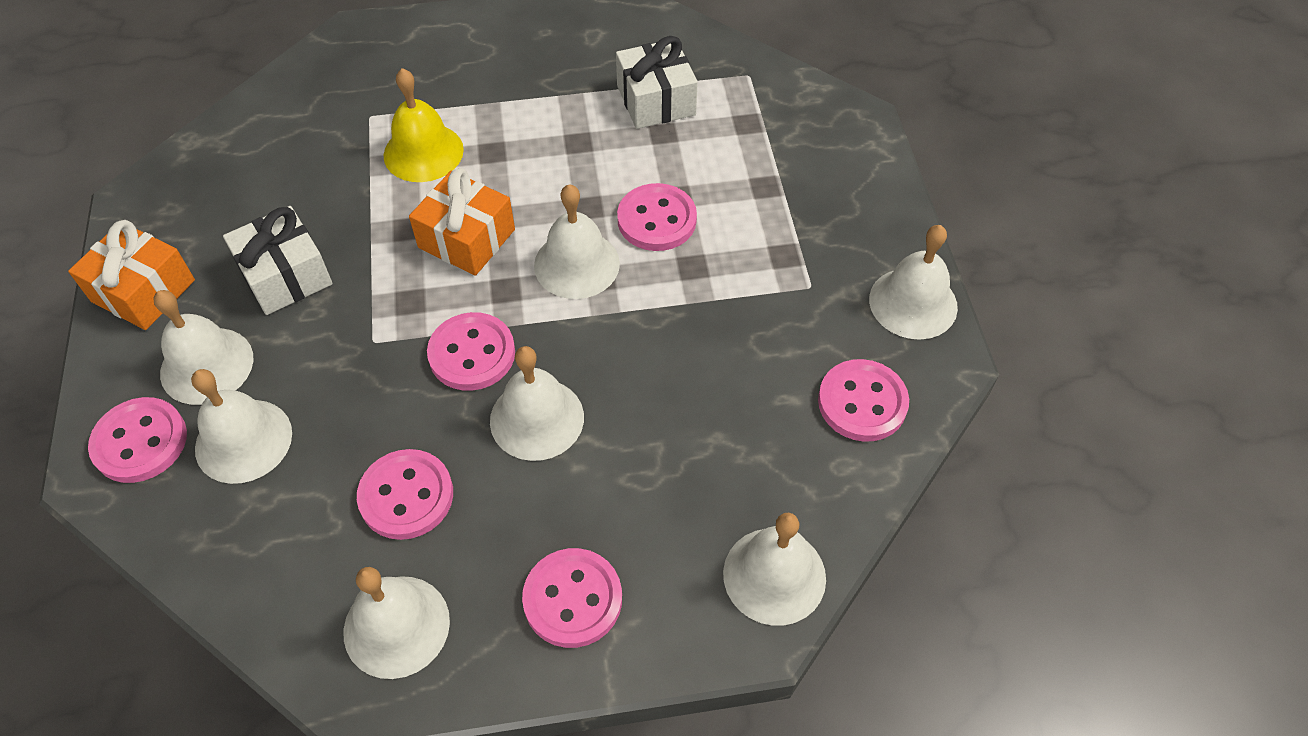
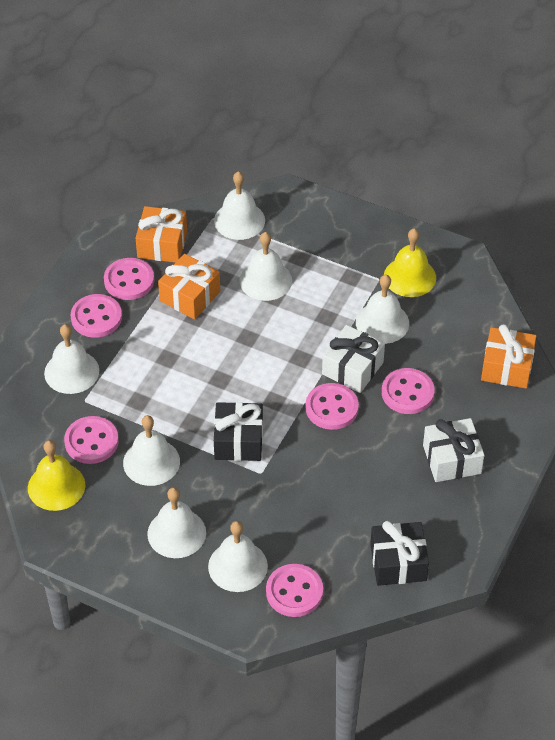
black gift: 0 -> 2
orange gift: 2 -> 3
yellow bell: 1 -> 2

